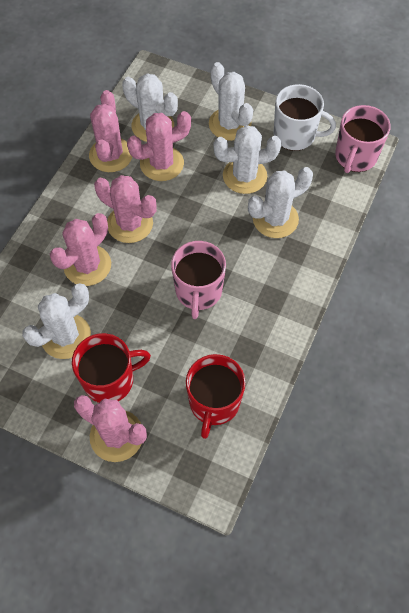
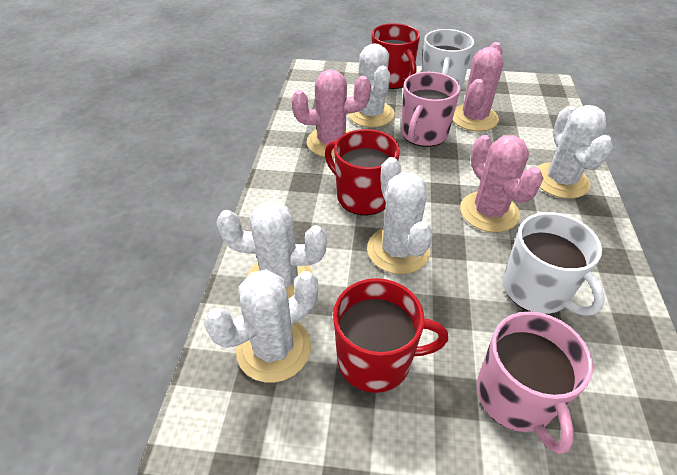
pink cactus: 5 -> 3
red mug: 2 -> 3
white mug: 1 -> 2

